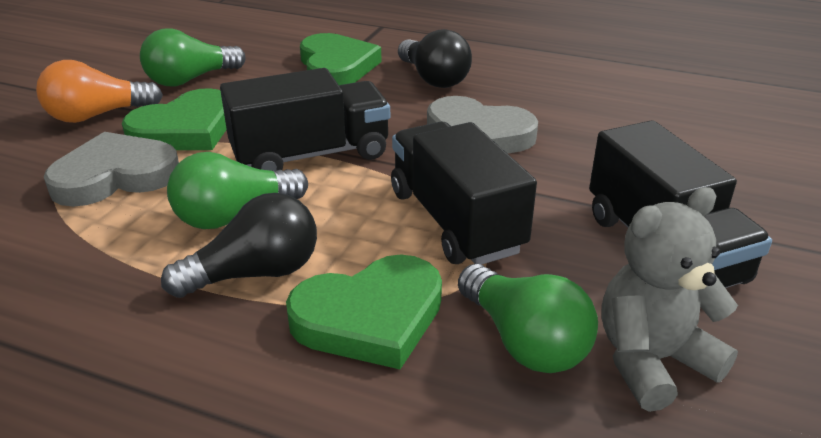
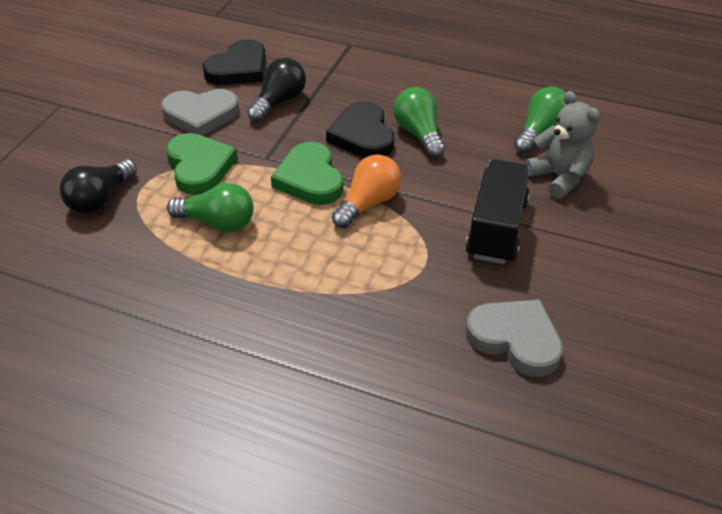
black heart: 0 -> 2
black truck: 3 -> 1
green heart: 3 -> 2

